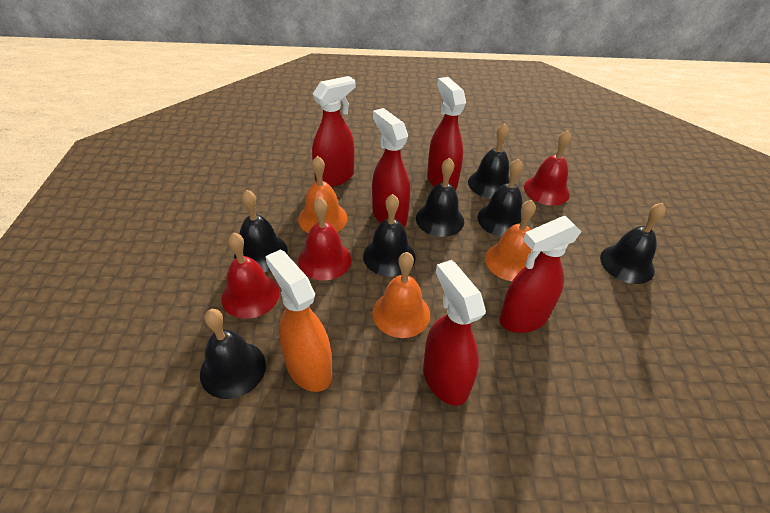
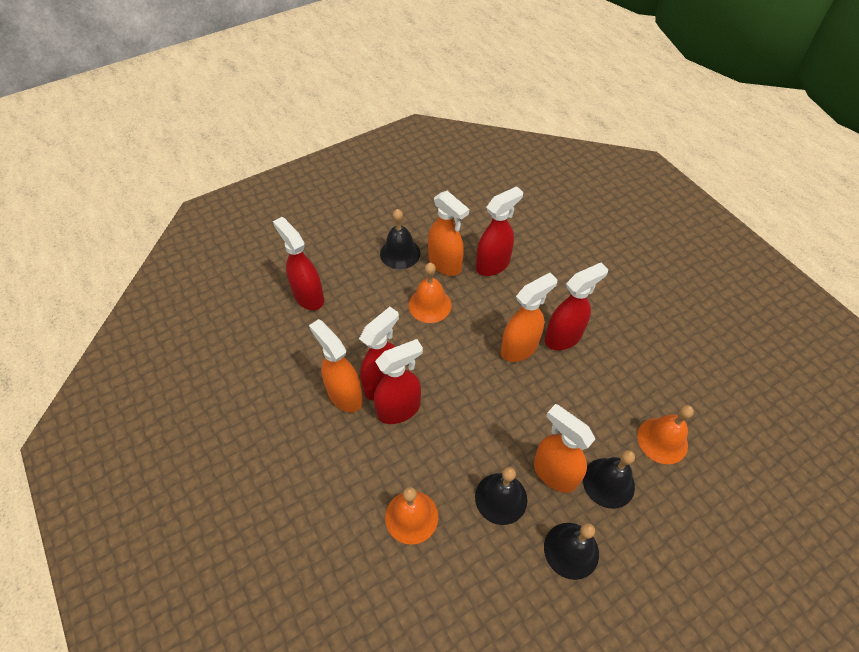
black bell: 7 -> 4
orange spray bottle: 1 -> 4
red bell: 3 -> 0

